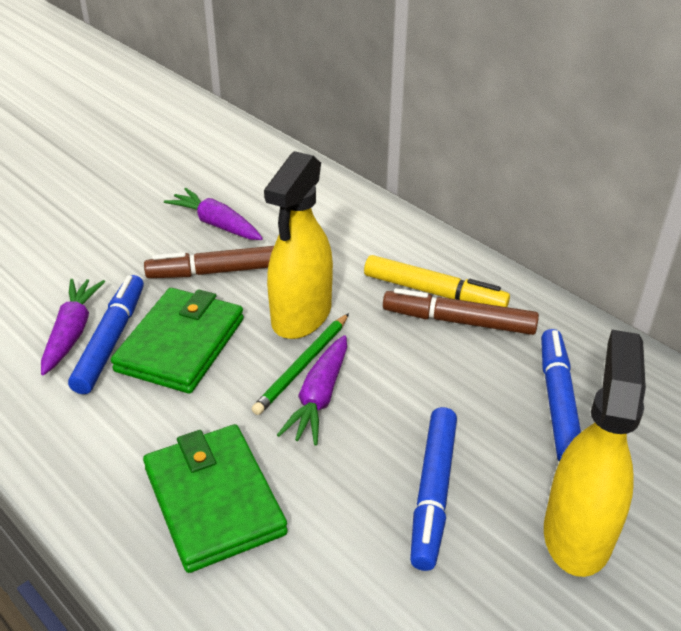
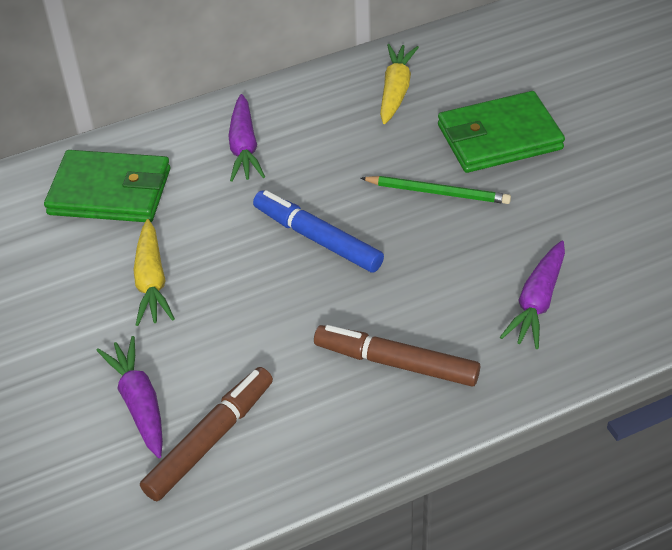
blue marker: 3 -> 1
yellow carrot: 0 -> 2
yellow marker: 1 -> 0
yellow spray bottle: 2 -> 0

